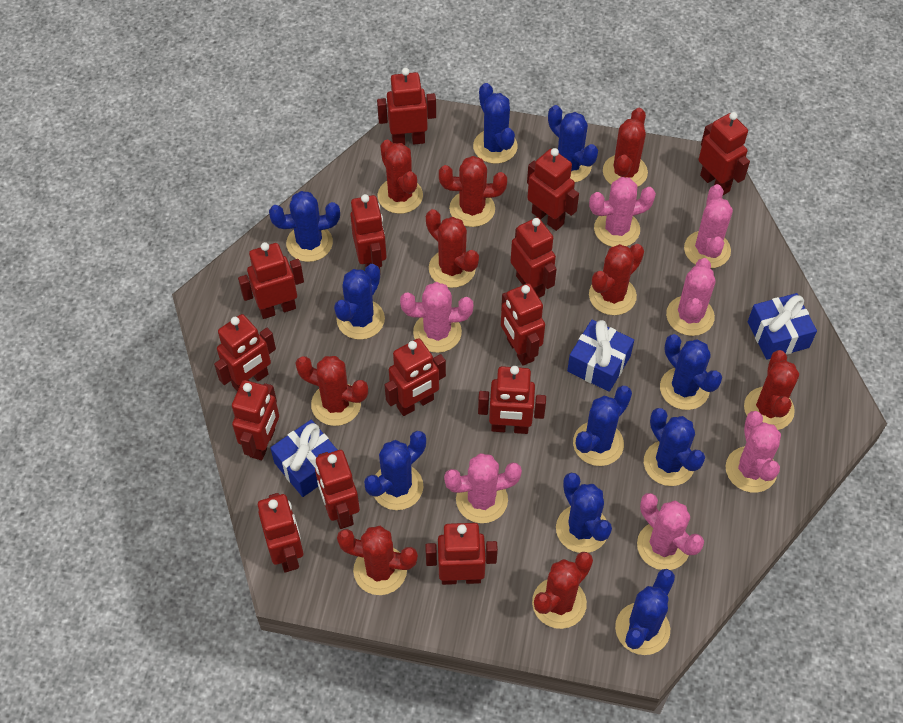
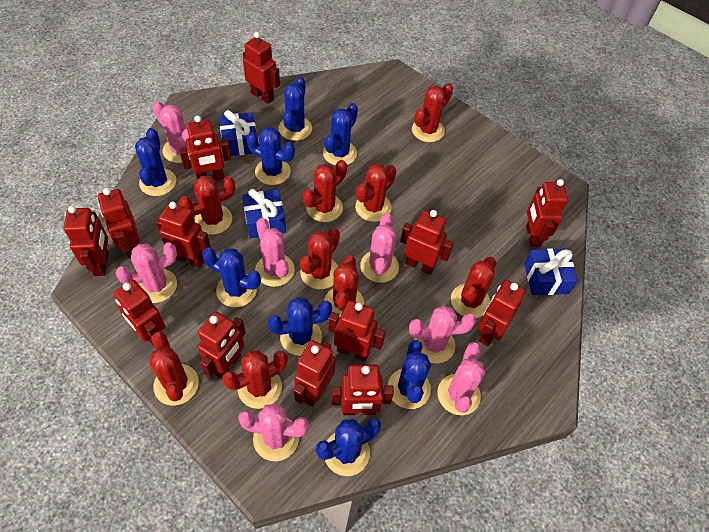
blue cactus: 10 -> 8
red robot: 14 -> 13

